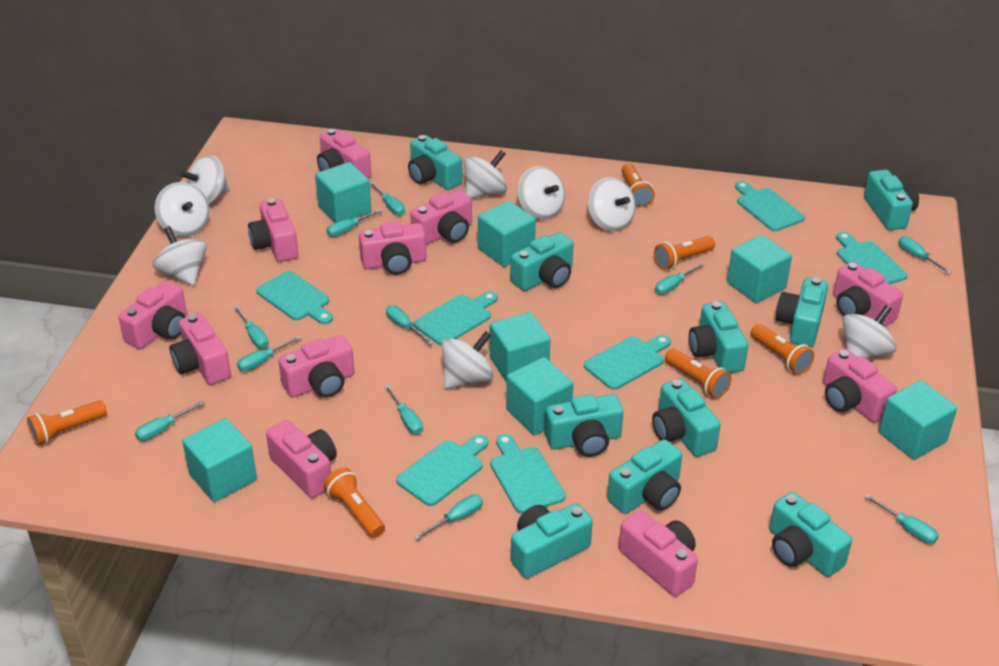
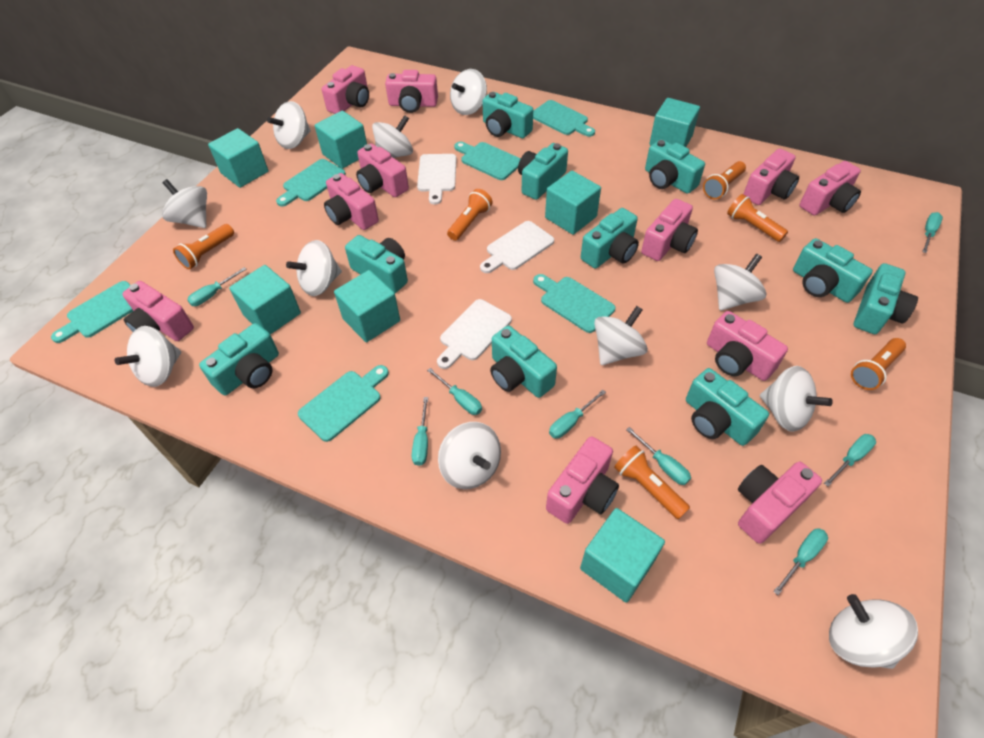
turquoise cutting board: 7 -> 6
turquoise screwdriver: 11 -> 8
white cutting board: 0 -> 3
white spinning top: 8 -> 11

